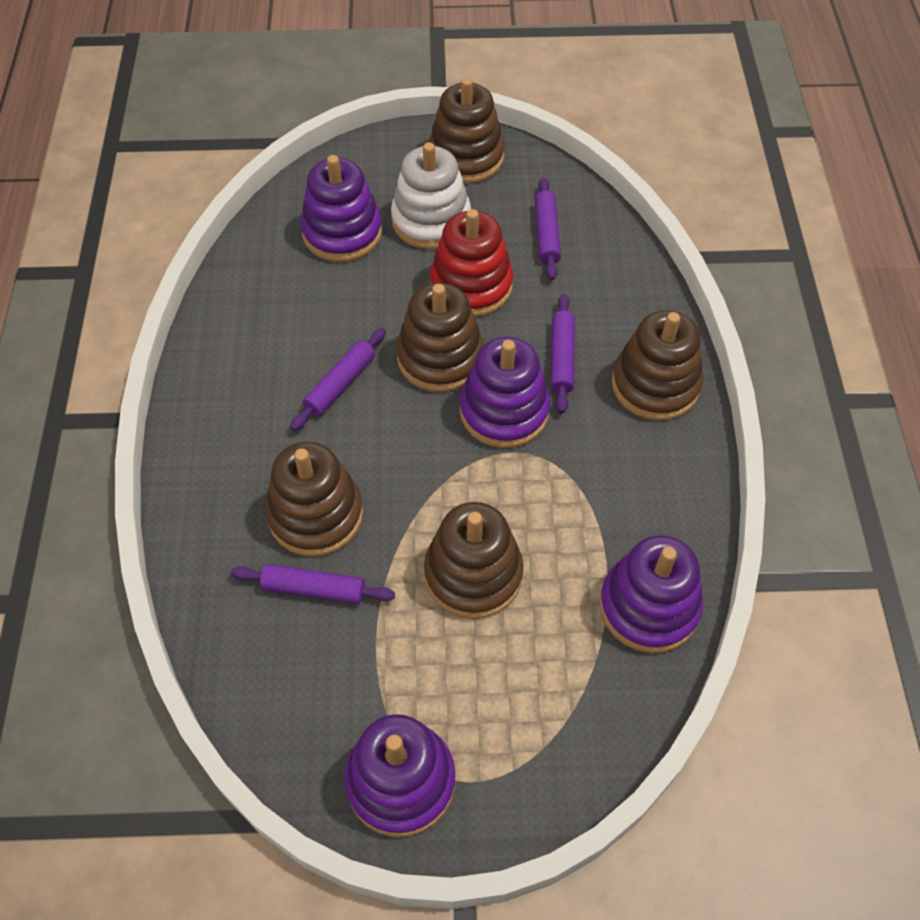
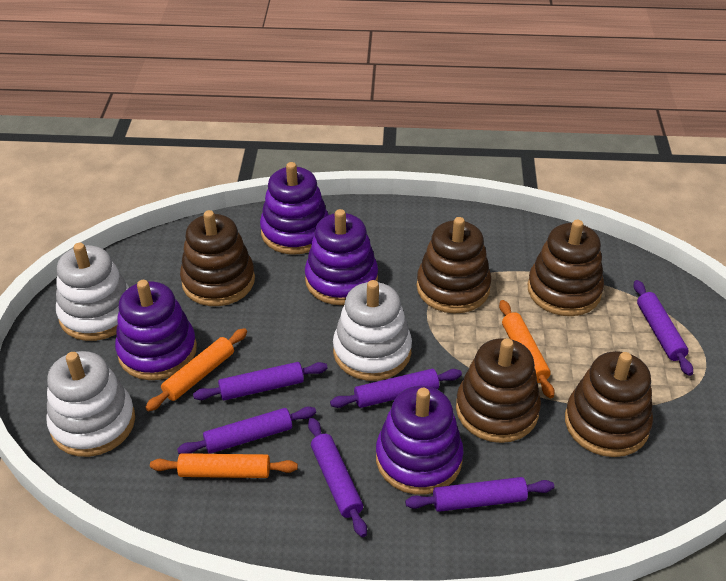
orange rolling pin: 0 -> 3
purple rolling pin: 4 -> 6
red stacking toy: 1 -> 0
white stacking toy: 1 -> 3

